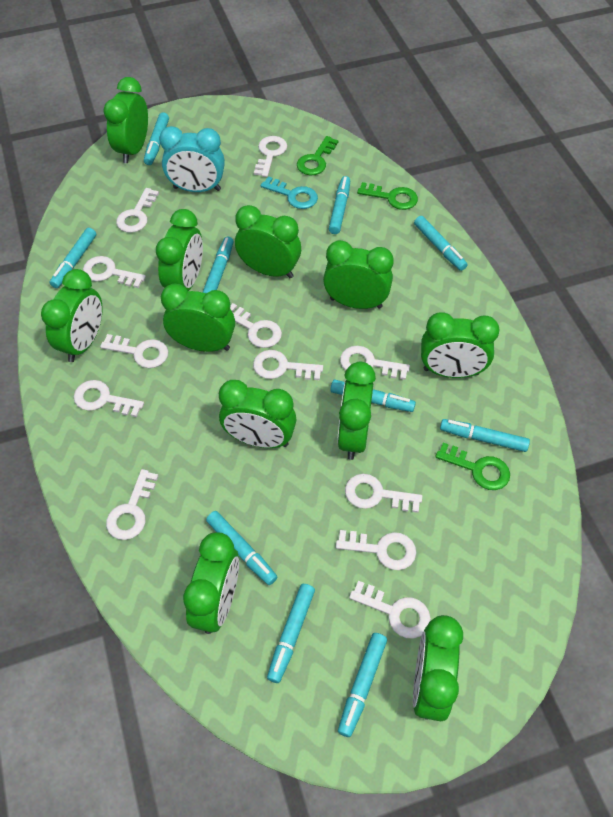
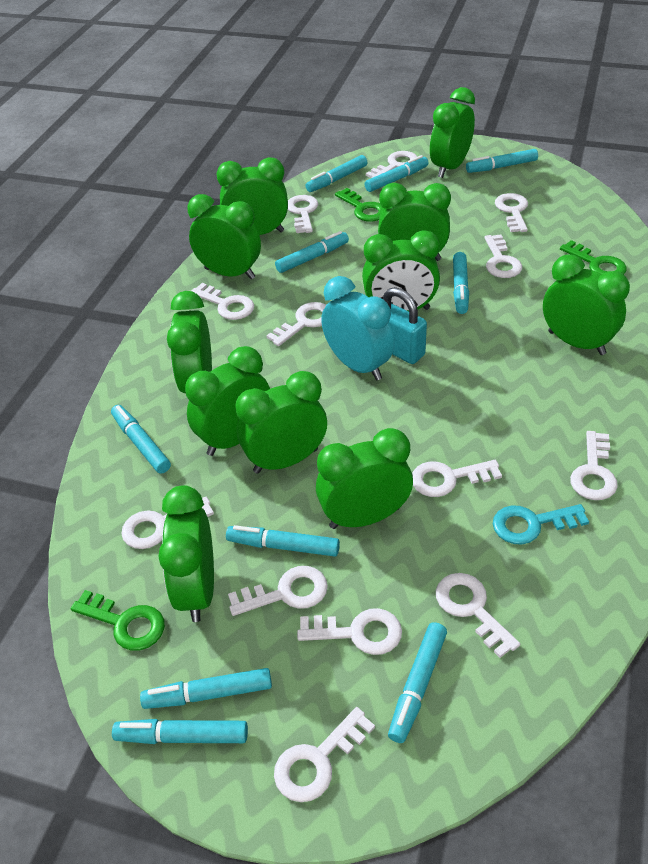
turquoise padlock: 0 -> 1
white key: 12 -> 13

